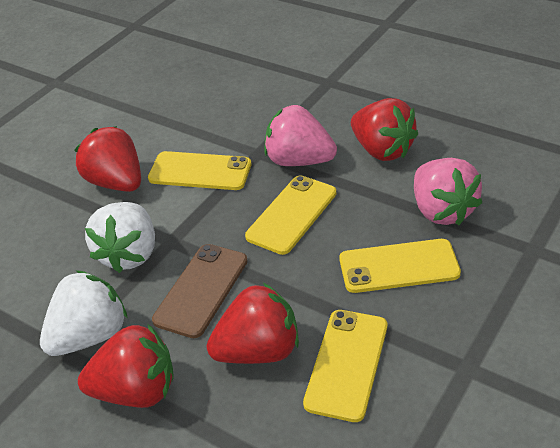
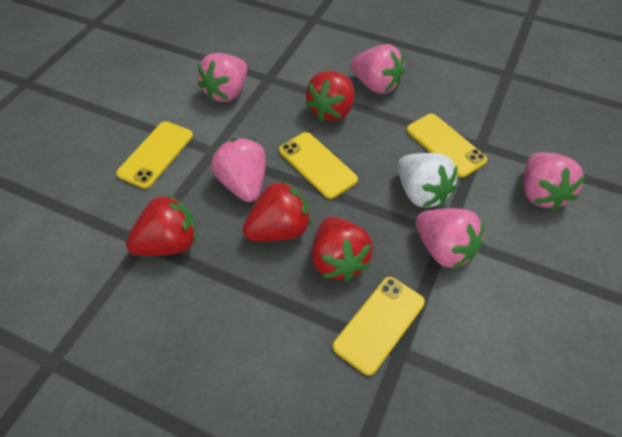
brown phone: 1 -> 0
pink strawberry: 2 -> 5
white strawberry: 2 -> 1

